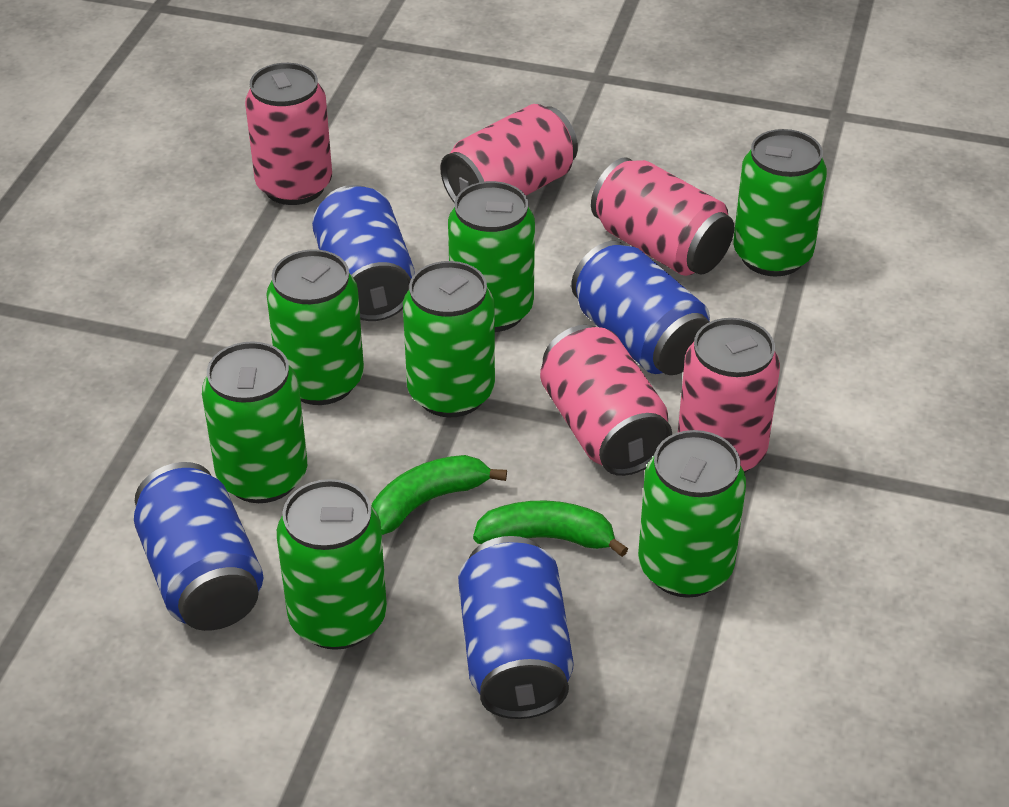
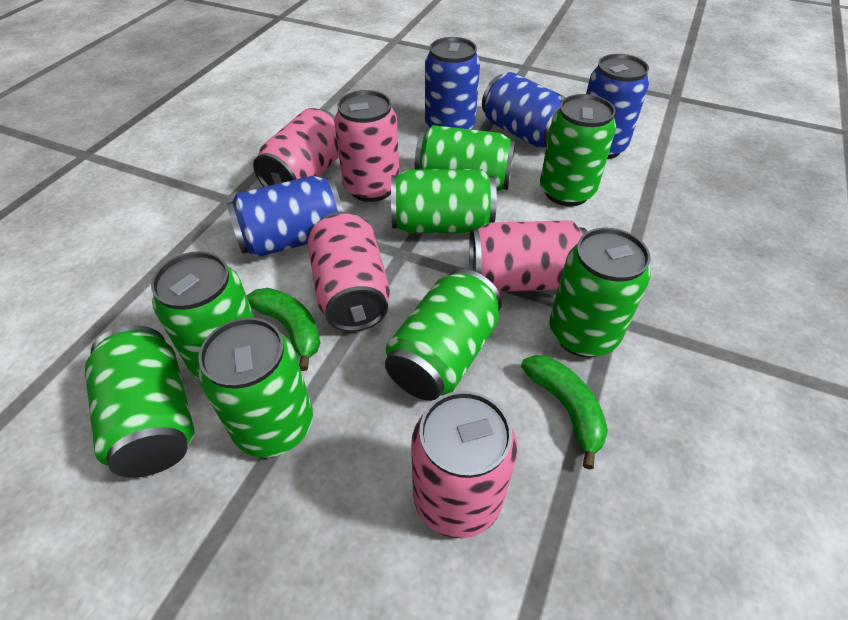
green can: 7 -> 8

